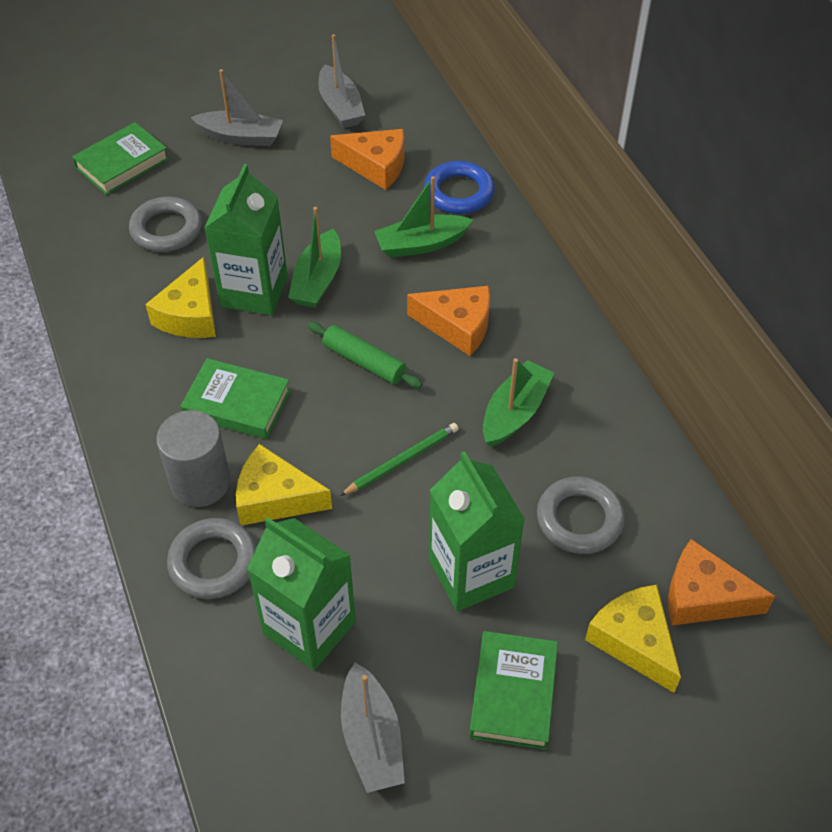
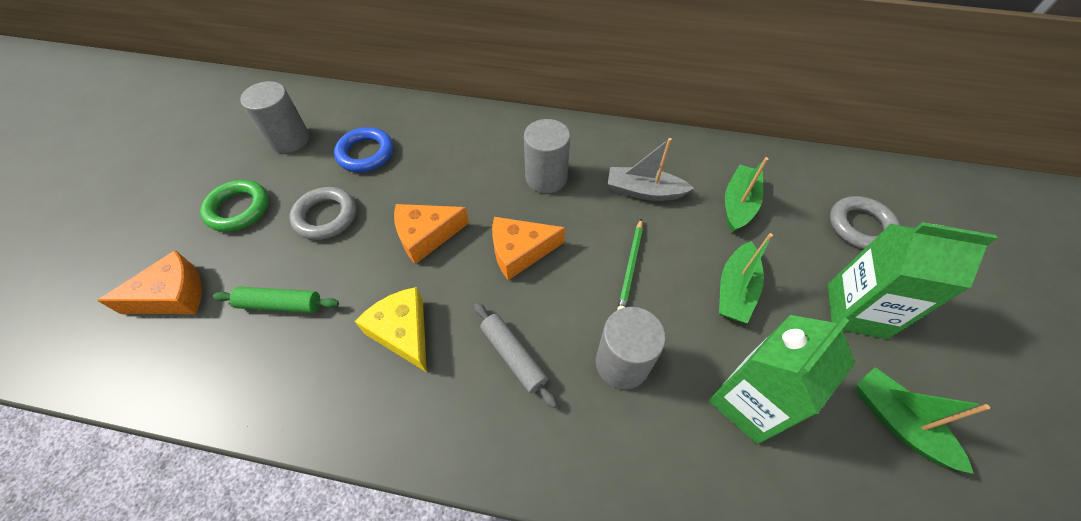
green book: 3 -> 0
green carton: 3 -> 2
green ring: 0 -> 1
grey boat: 3 -> 1
grey cylinder: 1 -> 3
grey ring: 3 -> 2
grey rolling pin: 0 -> 1
yellow cheese: 3 -> 1

